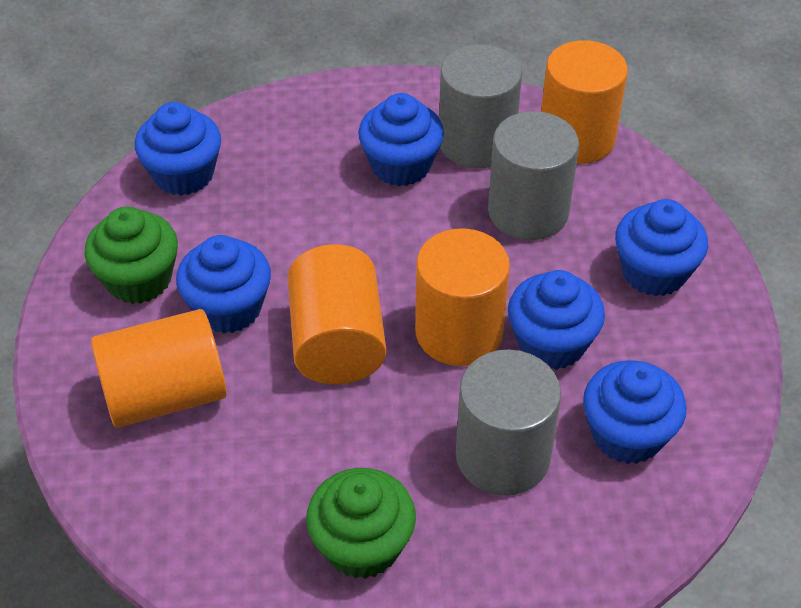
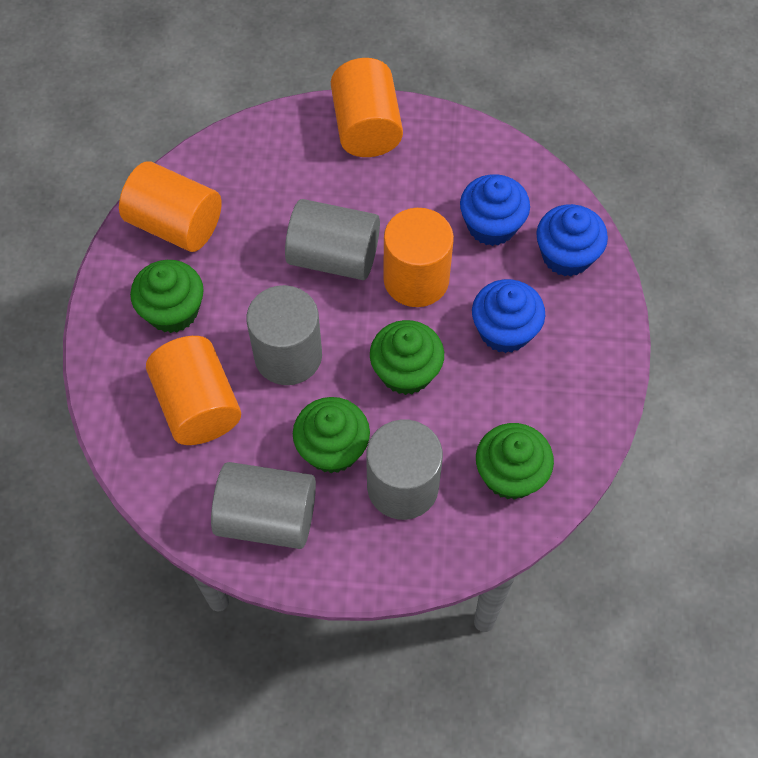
blue cupcake: 6 -> 3
green cupcake: 2 -> 4
grey cylinder: 3 -> 4

